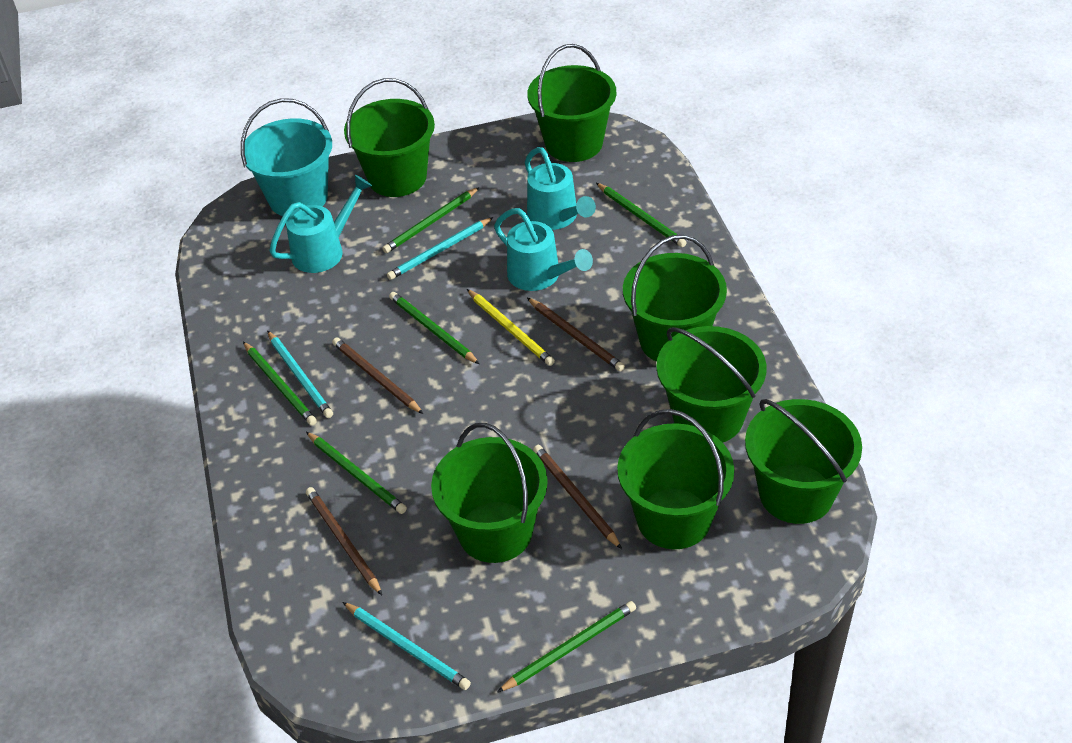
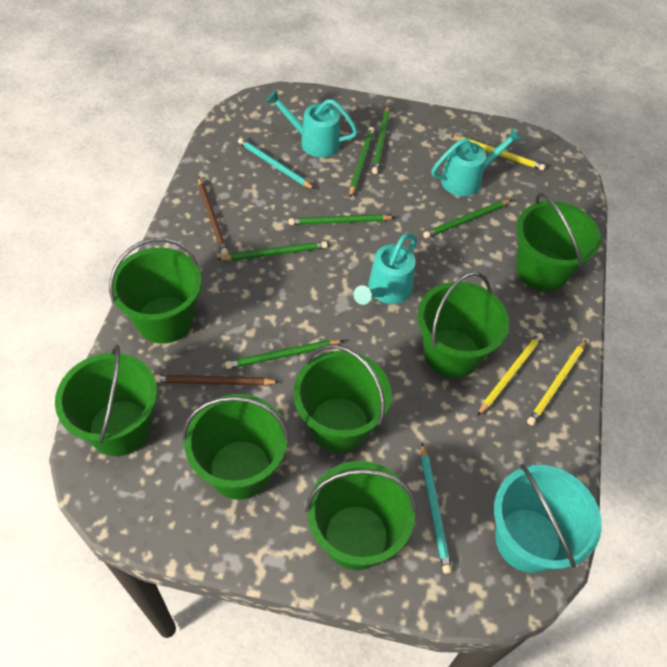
brown pencil: 4 -> 2
turquoise pencil: 3 -> 2
yellow pencil: 1 -> 3

